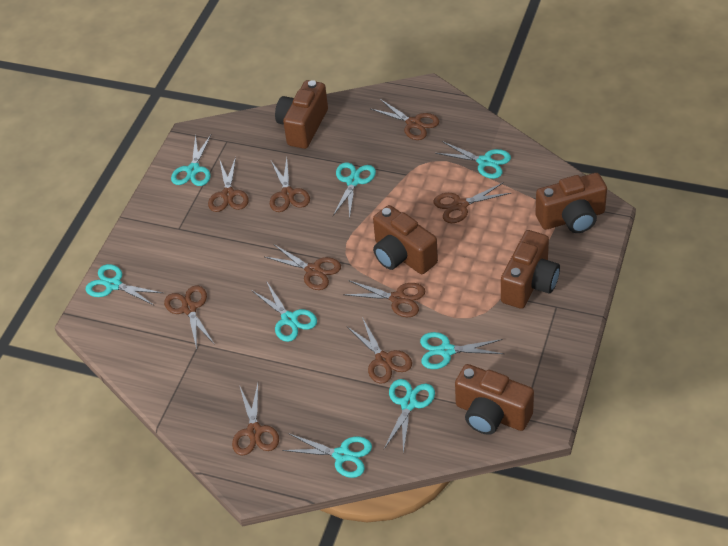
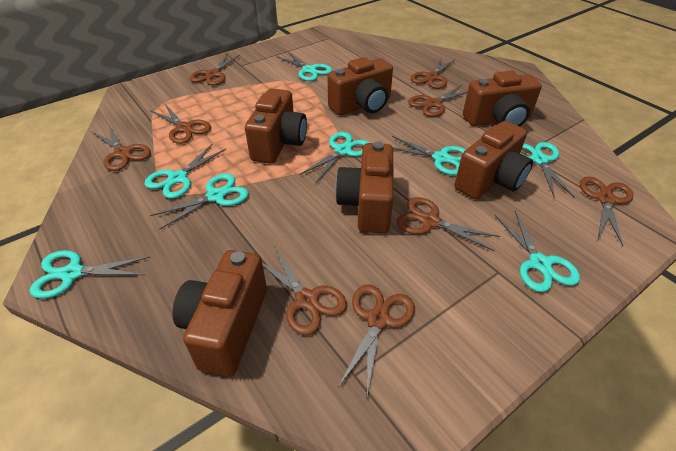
brown camera: 5 -> 6

